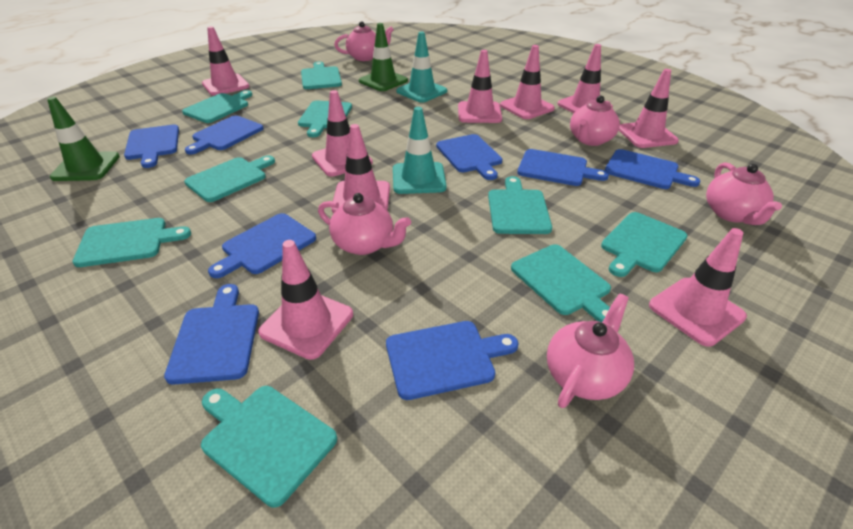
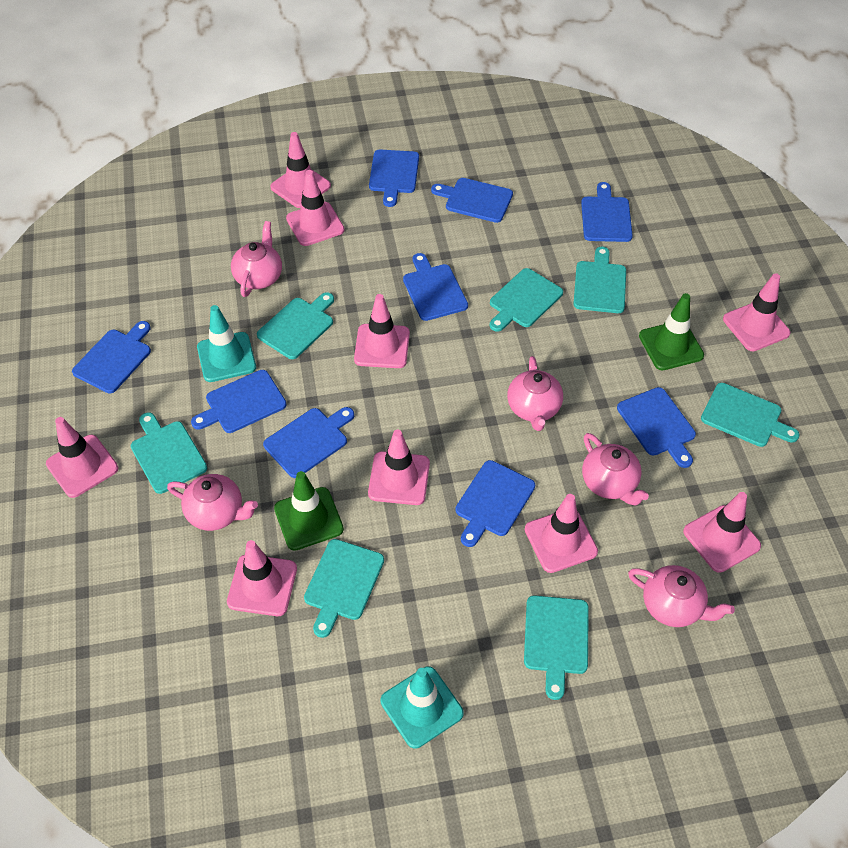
blue cutting board: 8 -> 9
turquoise cutting board: 9 -> 7

